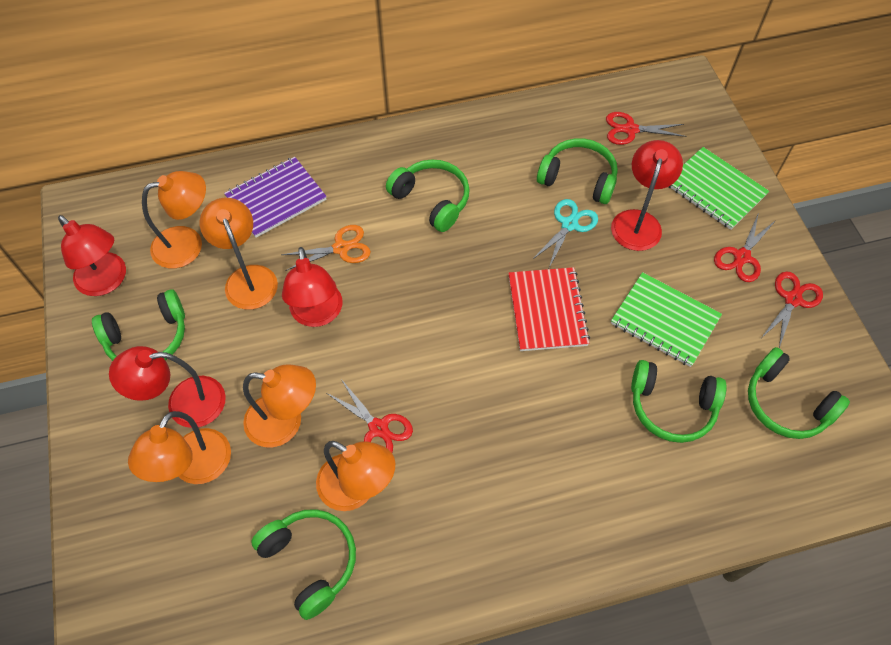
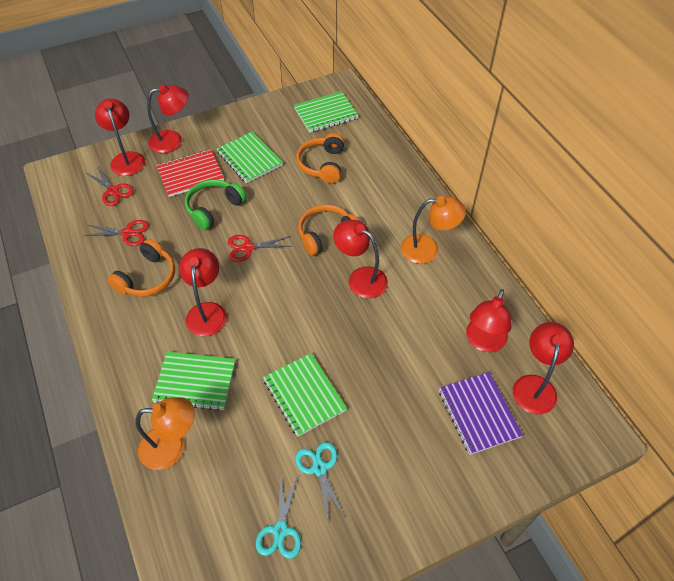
green headphones: 6 -> 1
green notebook: 2 -> 4
orange headphones: 0 -> 3
orange lamp: 5 -> 2
orange scissors: 1 -> 0
red lamp: 4 -> 6
red scissors: 4 -> 3
turquoise scissors: 1 -> 2

